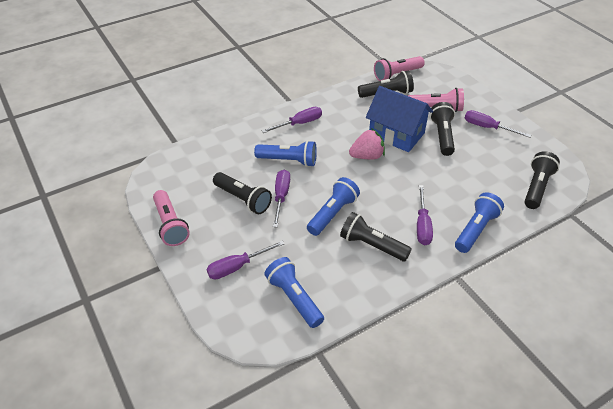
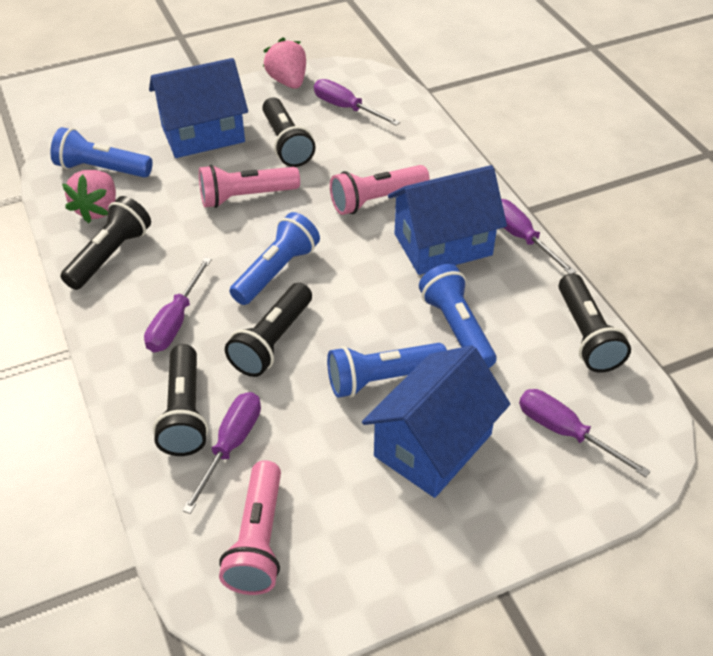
blue house: 1 -> 3
pink strawberry: 1 -> 2

